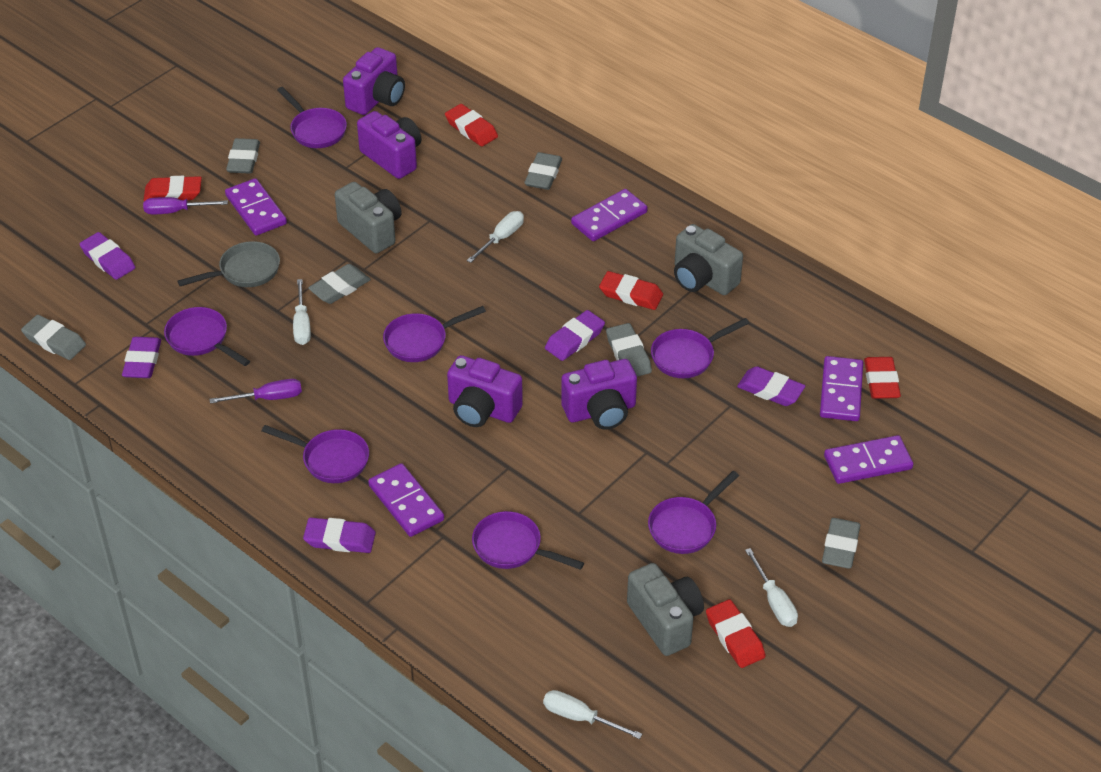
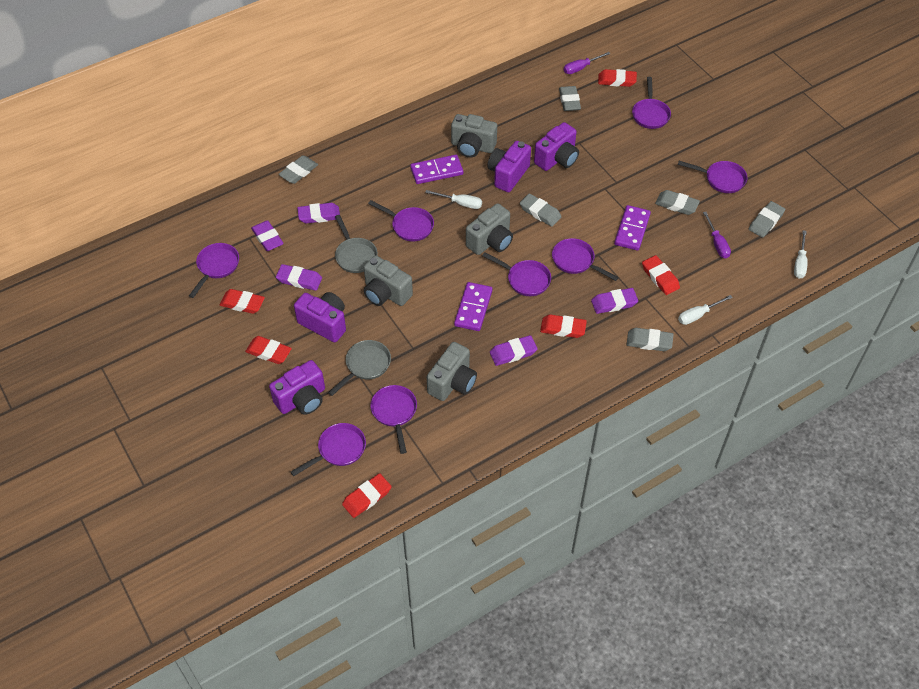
grey camera: 3 -> 4
grey pan: 1 -> 2
purple domino: 5 -> 3
purple pan: 7 -> 8
red eraser: 5 -> 6
white screwdriver: 4 -> 3

